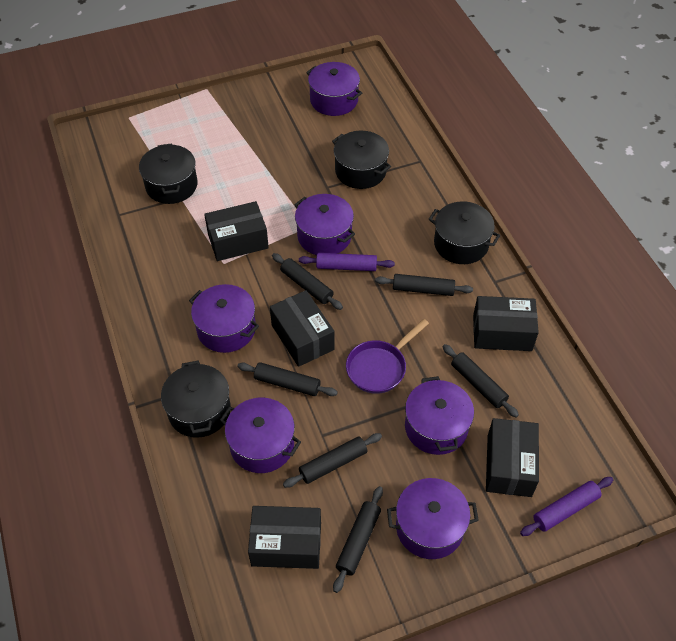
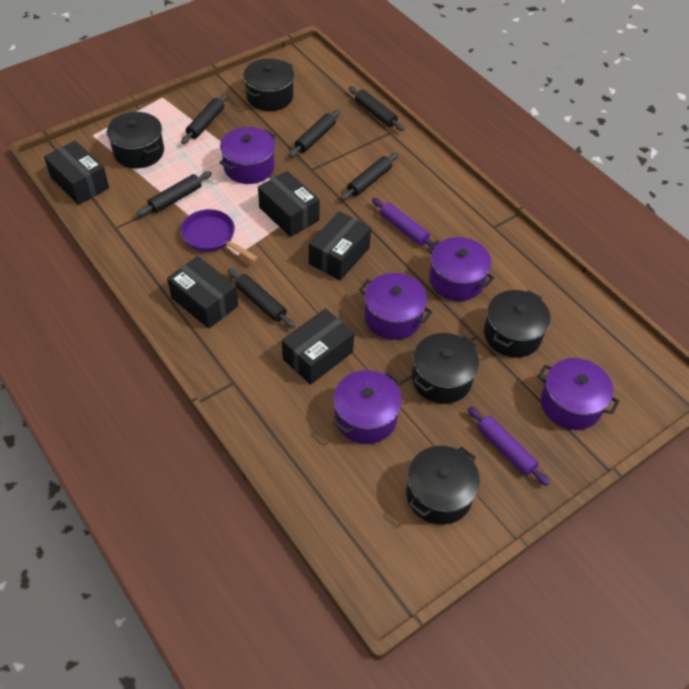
black pot: 4 -> 5
purple pot: 6 -> 5

